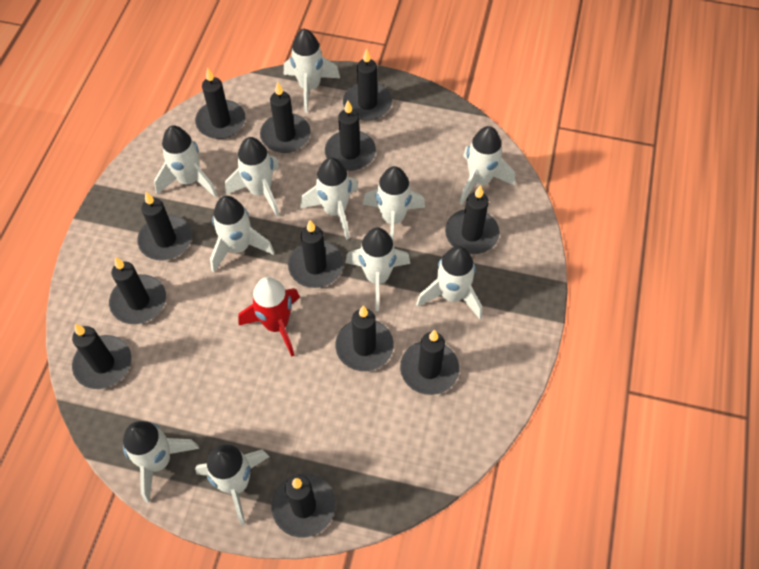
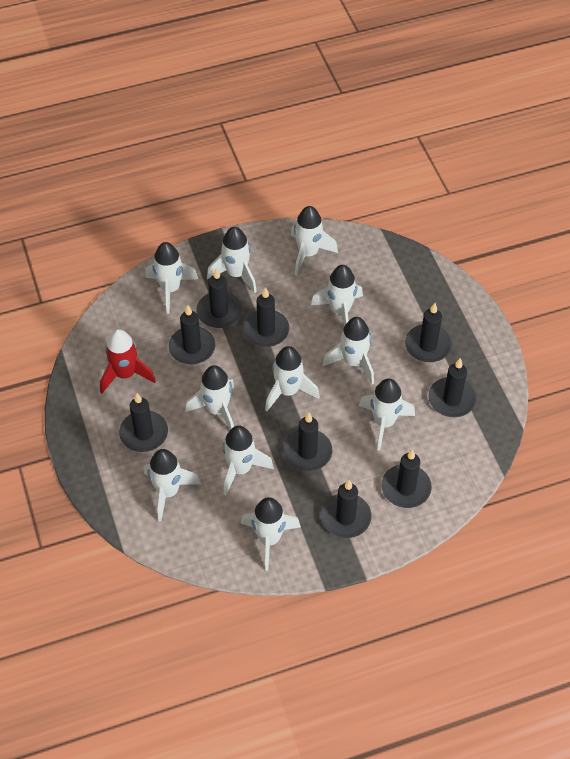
black candle: 12 -> 9

